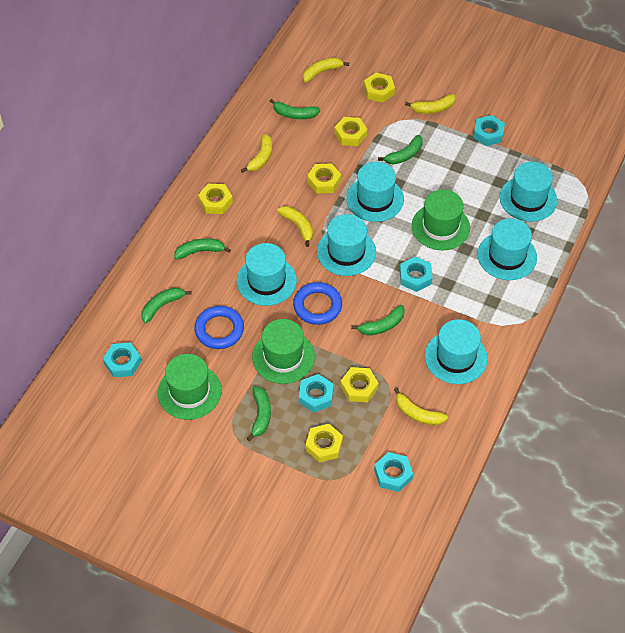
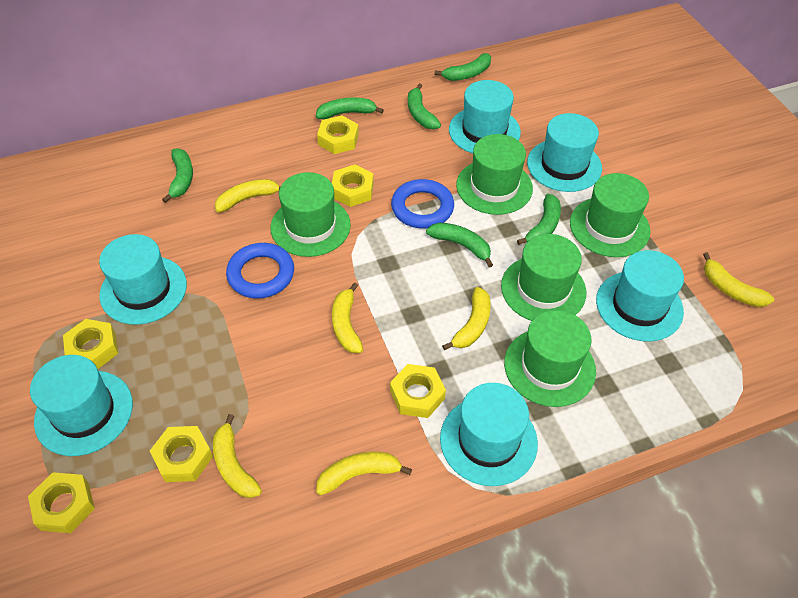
green hat: 3 -> 5
turquoise nut: 5 -> 0
yellow banana: 5 -> 6

